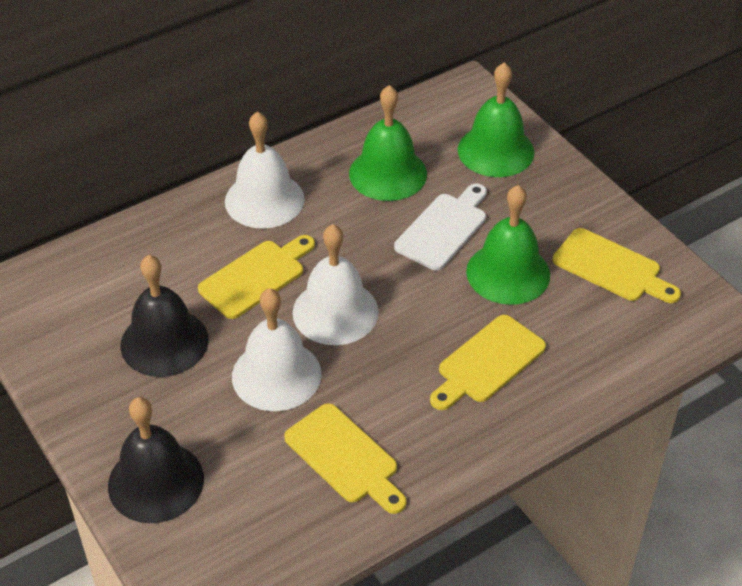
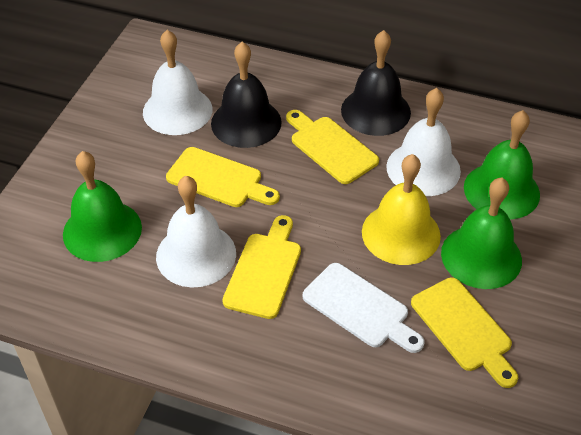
yellow bell: 0 -> 1

